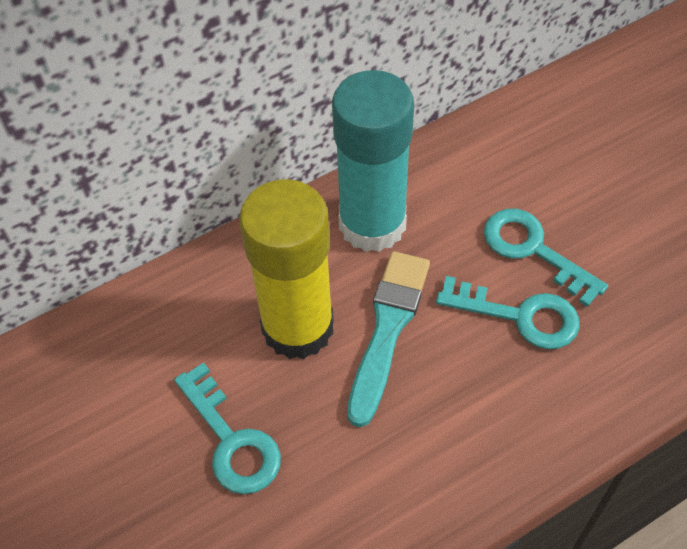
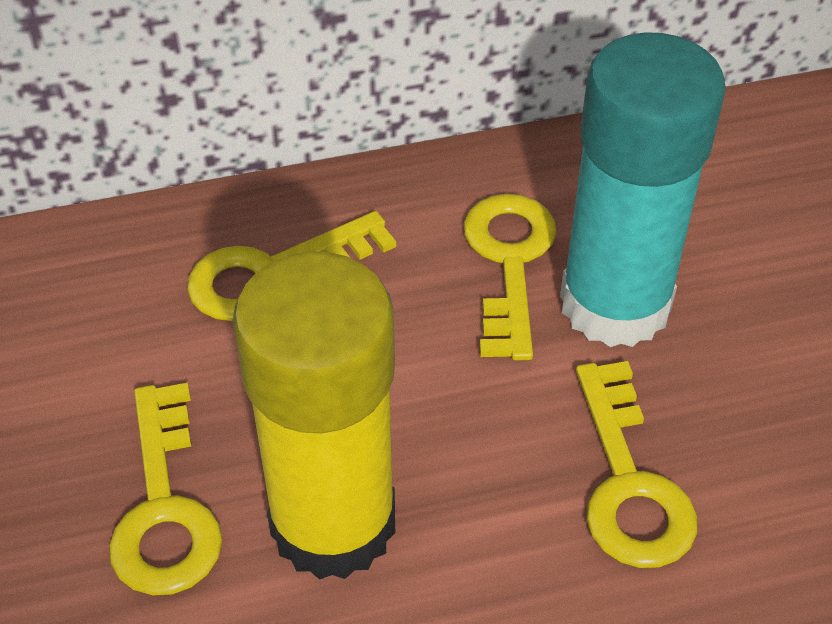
turquoise brush: 1 -> 0
turquoise key: 3 -> 0
yellow key: 0 -> 4

